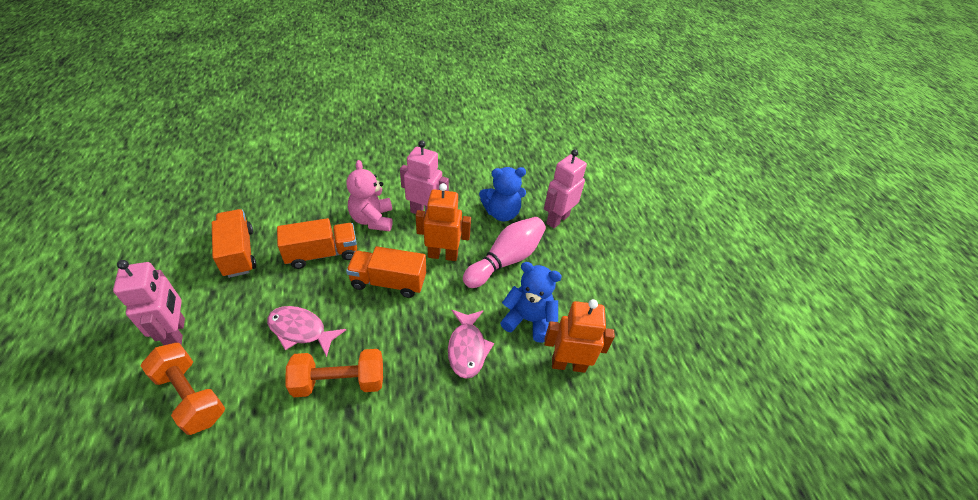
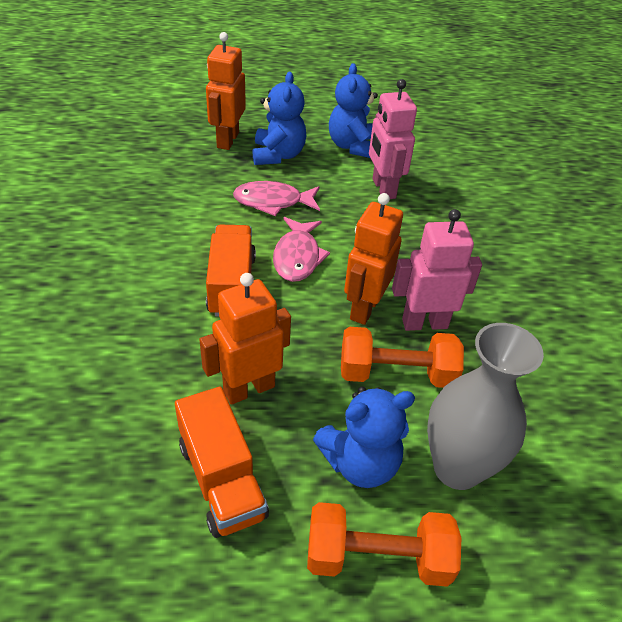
blue teddy bear: 2 -> 3
grey vase: 0 -> 1
orange robot: 2 -> 3
orange truck: 3 -> 2
pink bowling pin: 1 -> 0
pink robot: 3 -> 2
pink teddy bear: 1 -> 0

